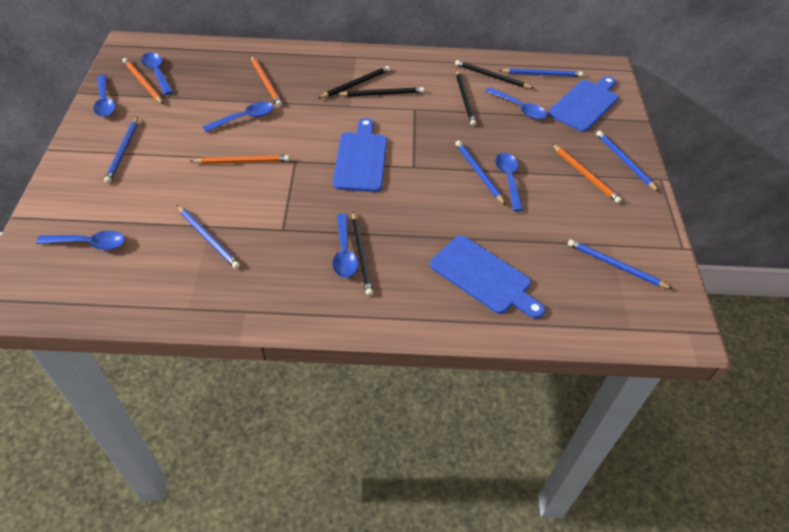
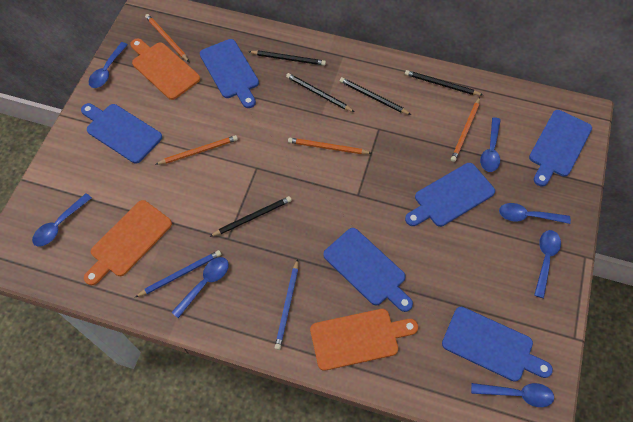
blue cutting board: 3 -> 6
blue pencil: 6 -> 2
orange cutting board: 0 -> 3

